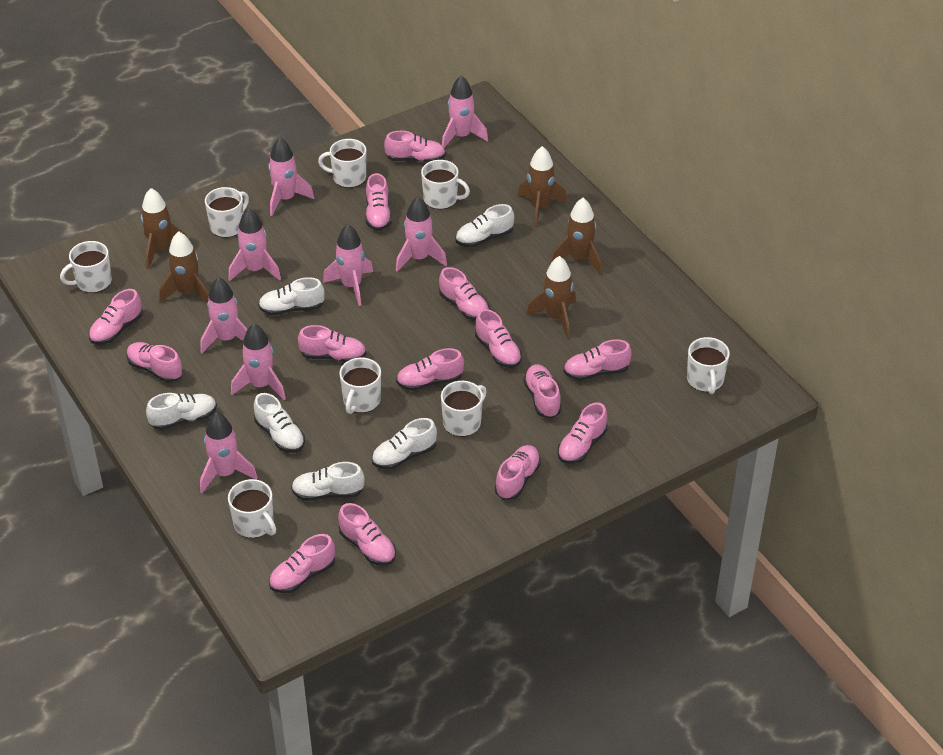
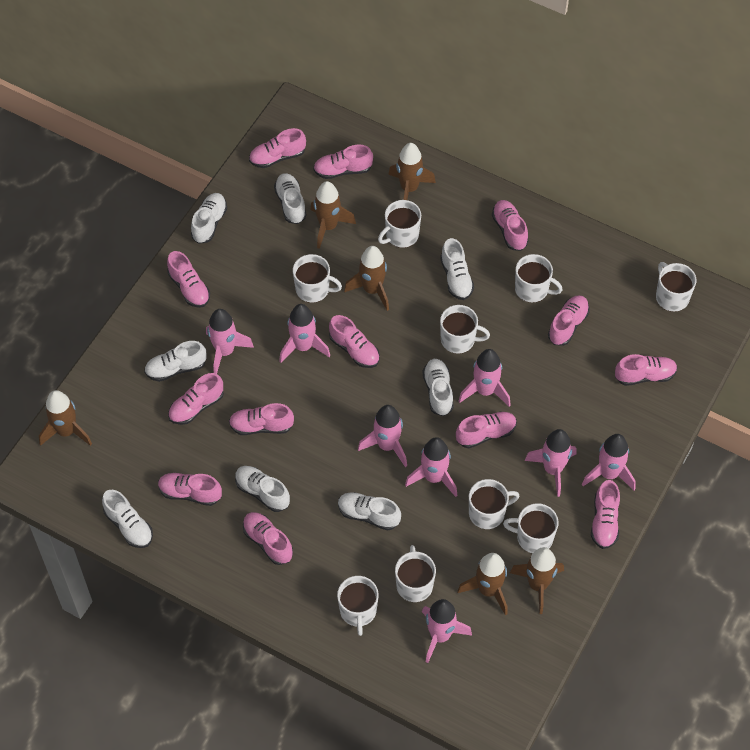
brown rocket: 5 -> 6
pink shoe: 14 -> 13
white mug: 8 -> 9
white shoe: 6 -> 8

